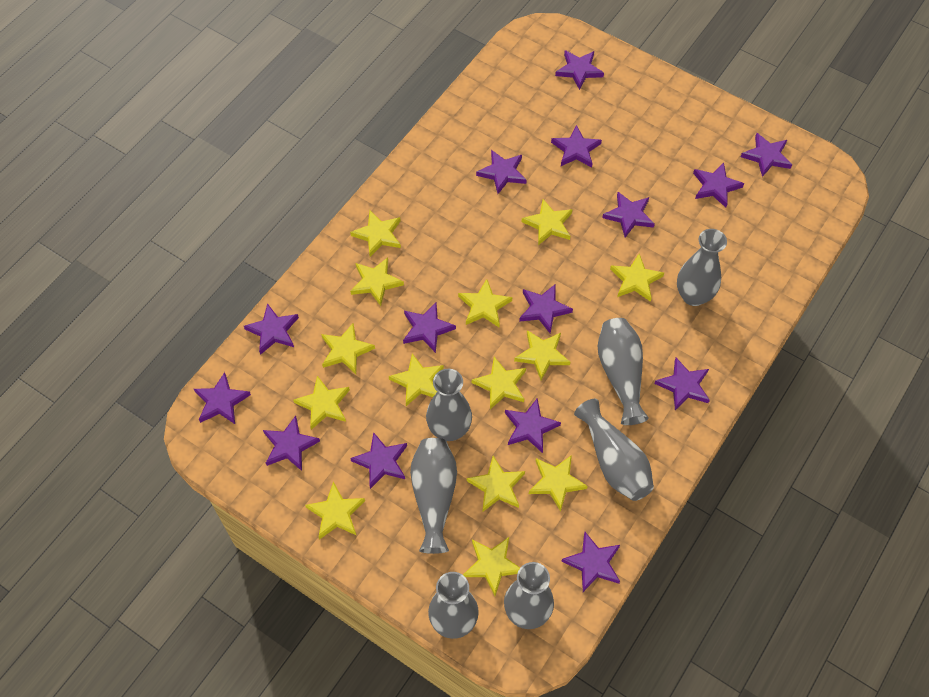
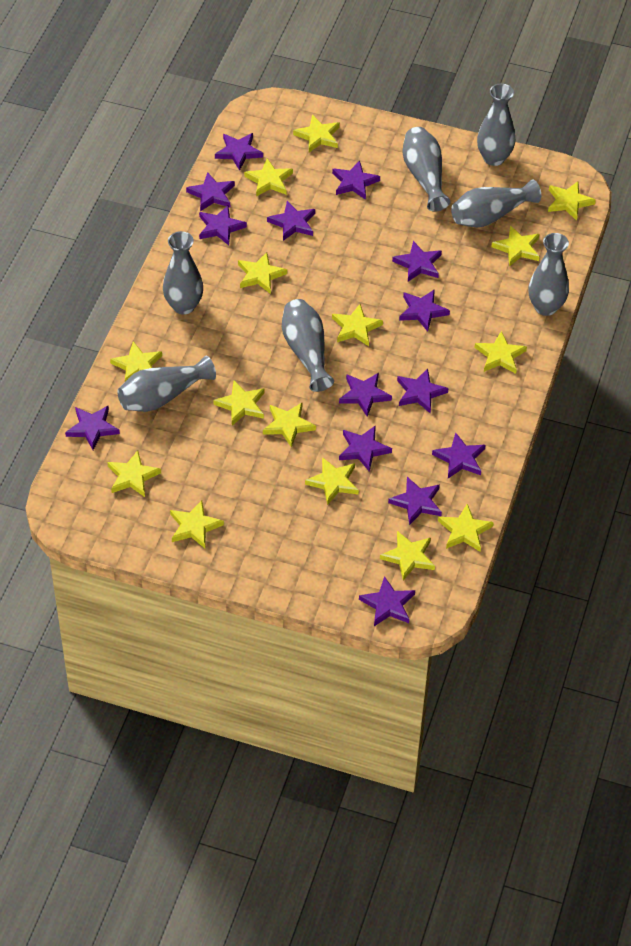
purple star: 15 -> 14
yellow star: 14 -> 15

